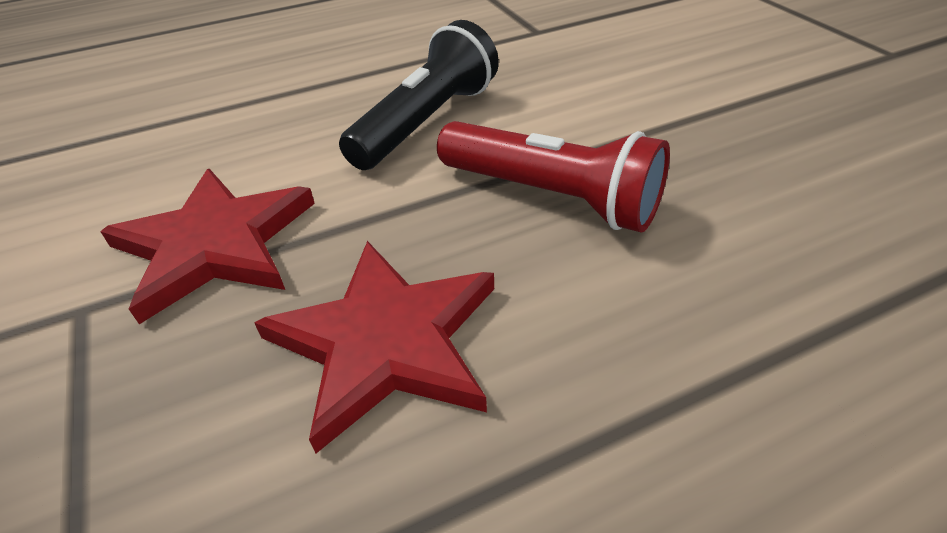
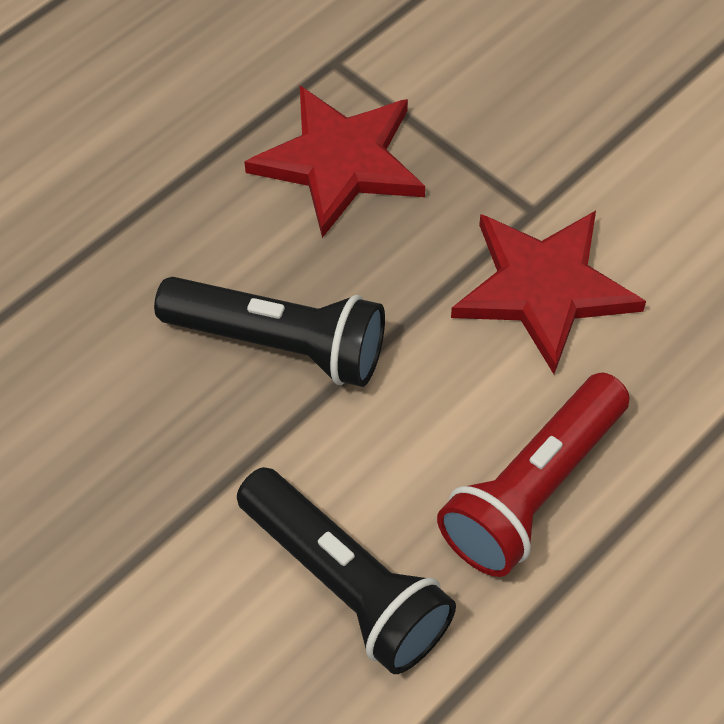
black flashlight: 1 -> 2

